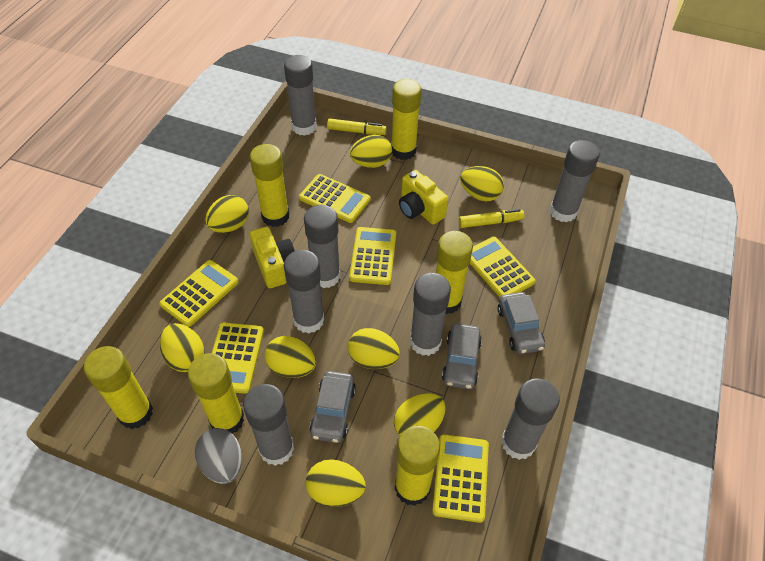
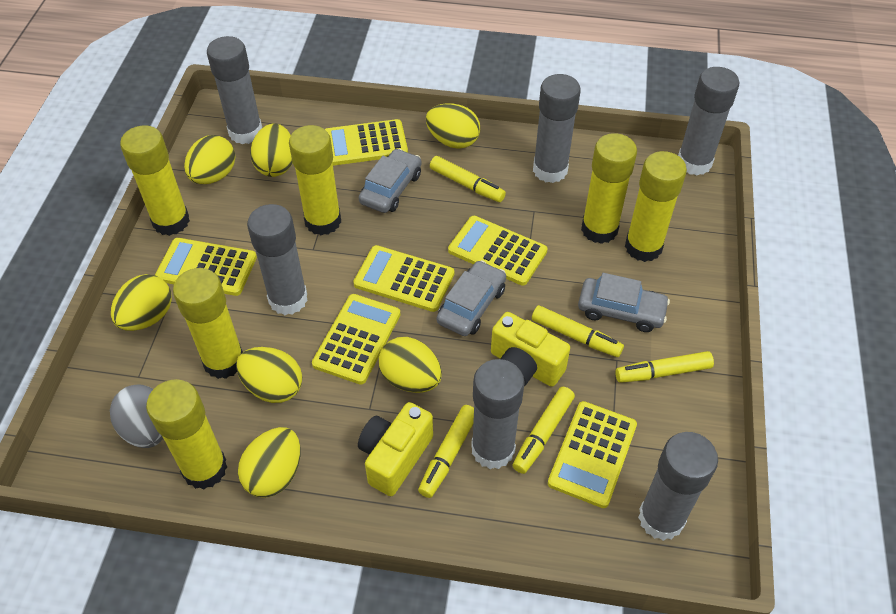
grey glue stick: 7 -> 6
yellow egg: 8 -> 7
yellow marker: 2 -> 5

